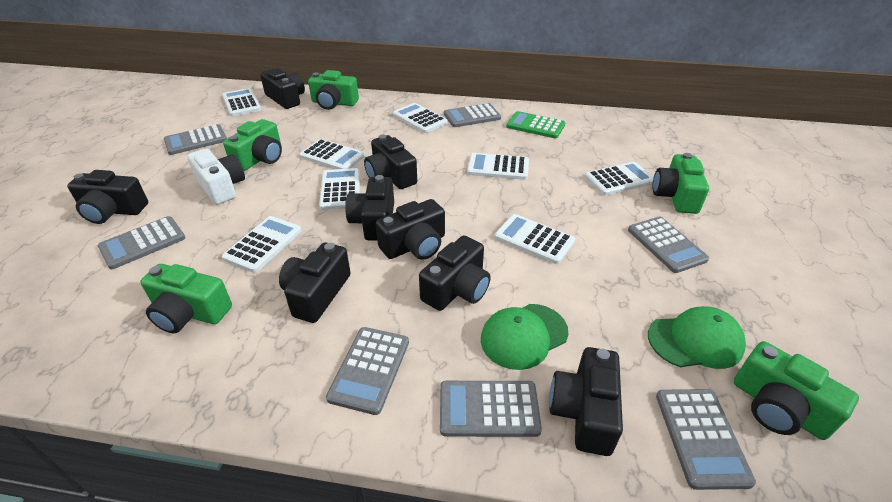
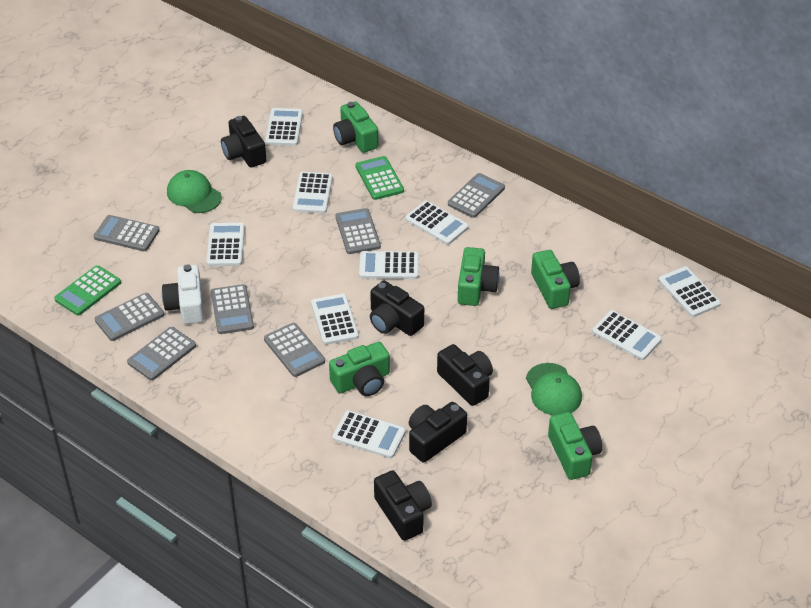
black camera: 8 -> 5
green calculator: 1 -> 2
white calculator: 8 -> 9

